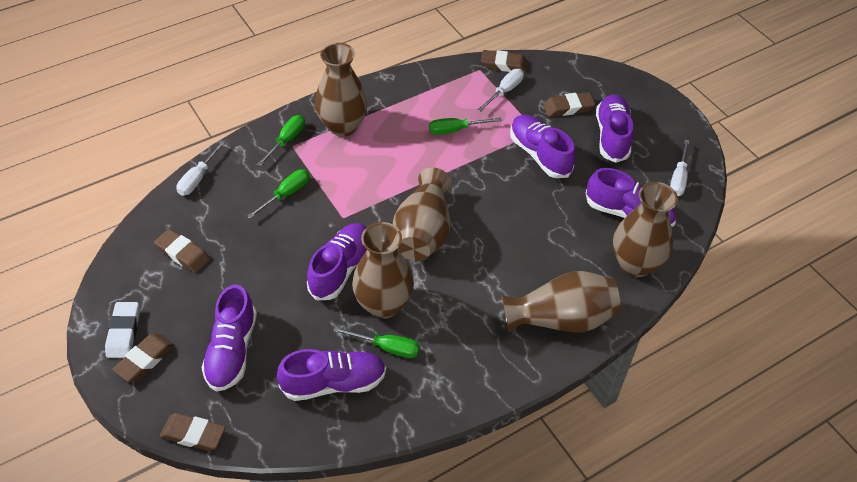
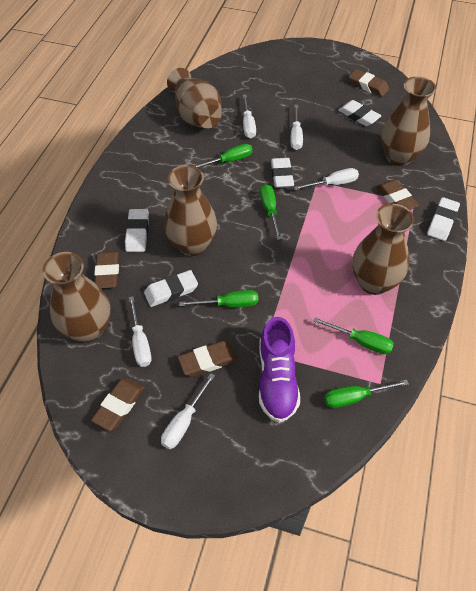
green screwdriver: 4 -> 5
purple shoe: 6 -> 1
white eraser: 1 -> 5
white screwdriver: 3 -> 5

